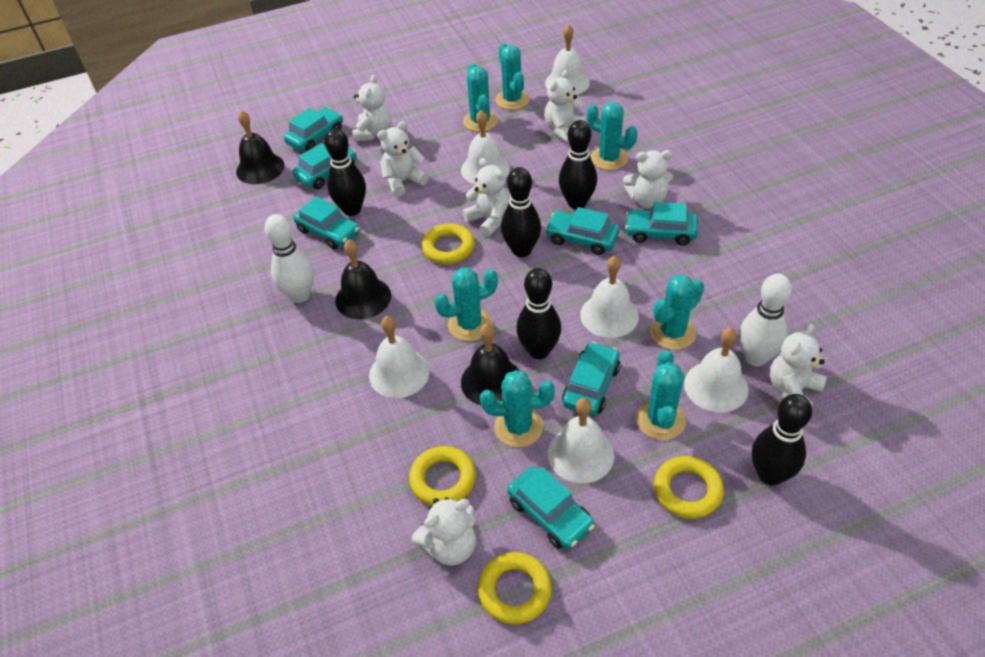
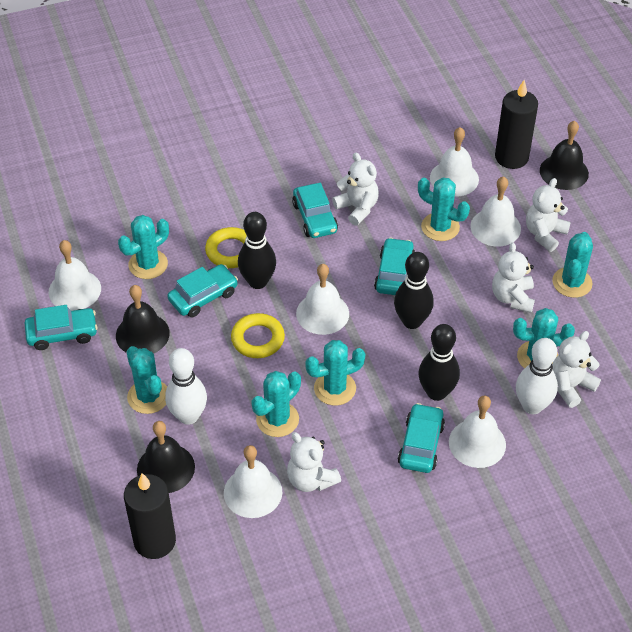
black bowling pin: 5 -> 3
black candle: 0 -> 2
turquoise car: 7 -> 5
white teddy bear: 7 -> 5
yellow ring: 4 -> 2

